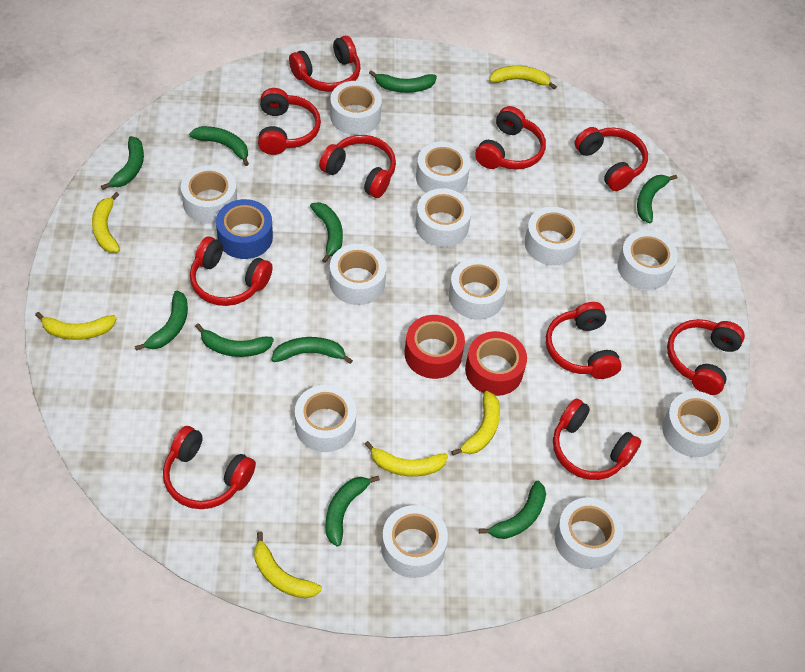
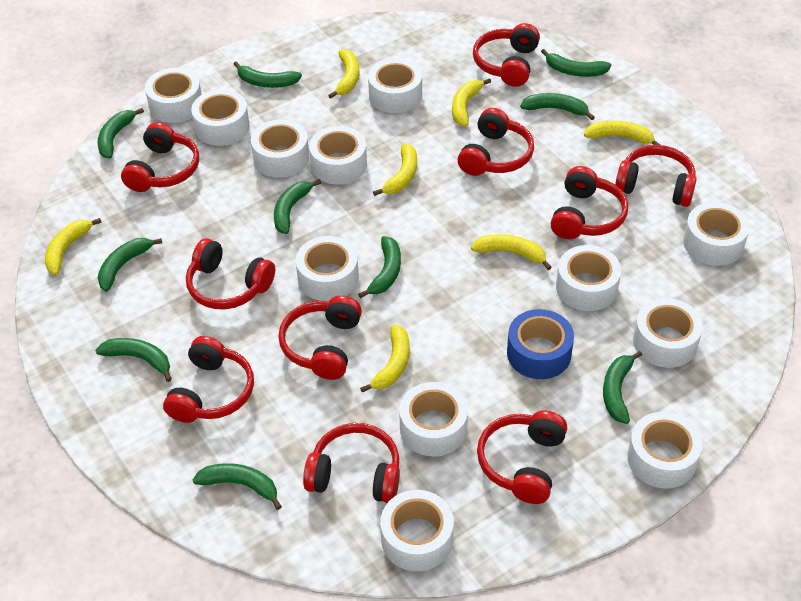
red tape: 2 -> 0
yellow banana: 6 -> 7

